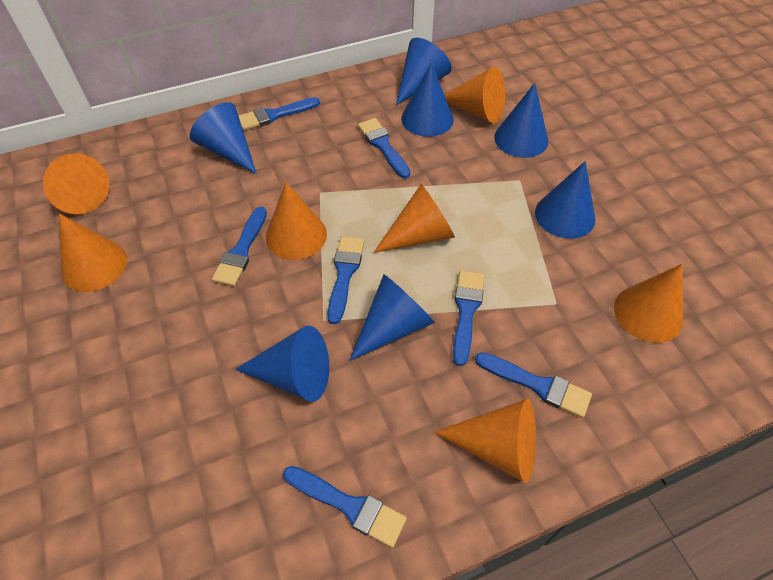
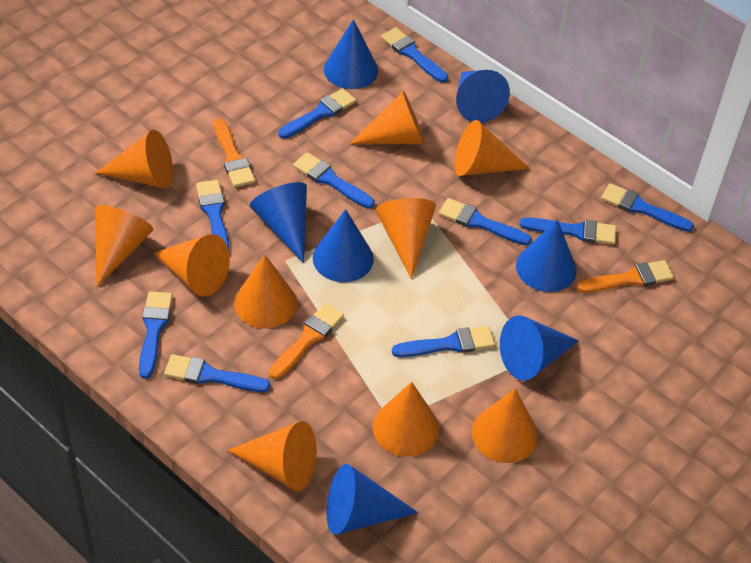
blue brush: 7 -> 10
orange brush: 0 -> 3
orange cone: 7 -> 10

